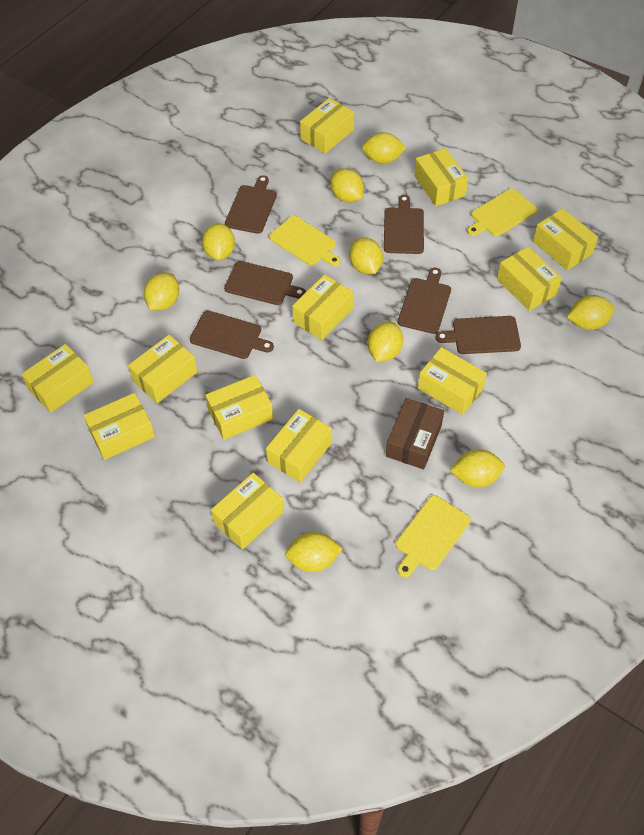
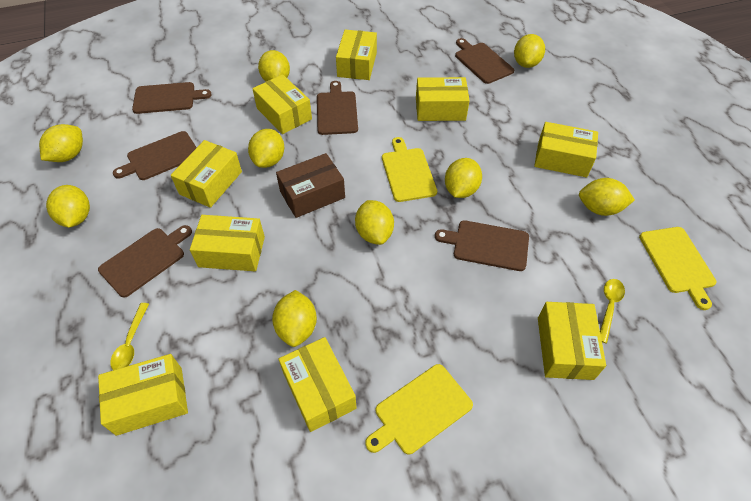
yellow box: 12 -> 9
yellow spoon: 0 -> 2

